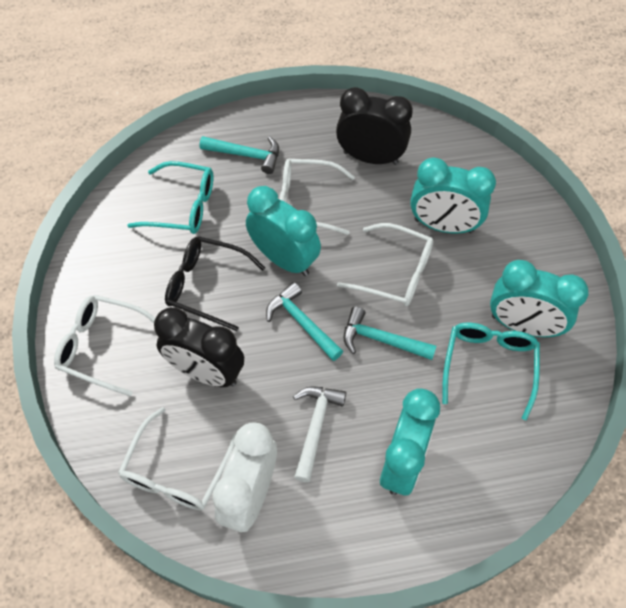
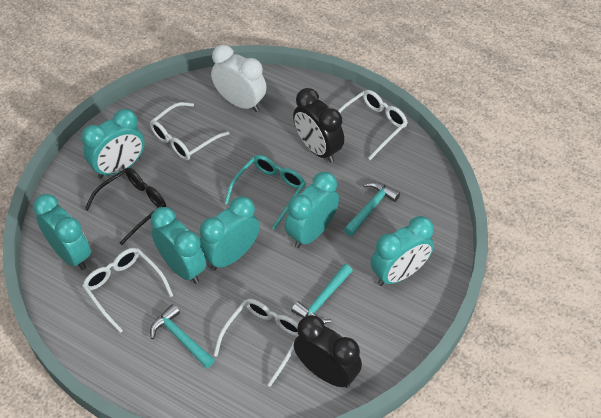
turquoise clock: 4 -> 6
turquoise glasses: 2 -> 1
white hammer: 1 -> 0

